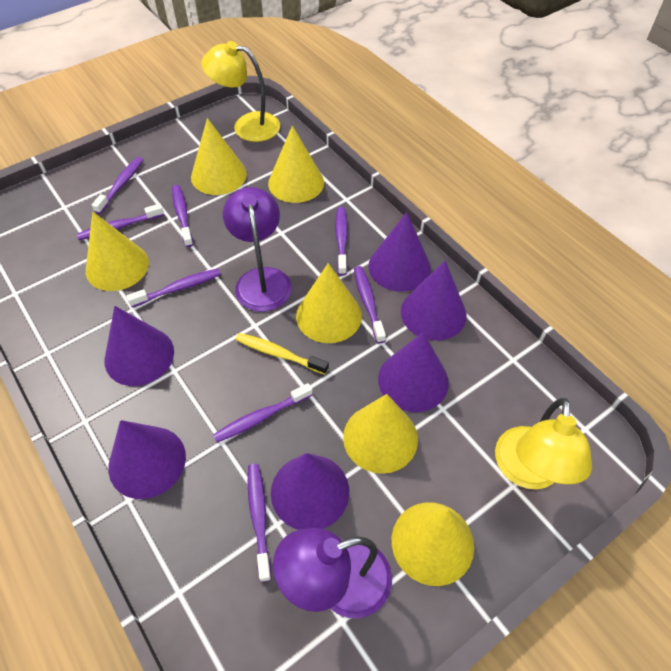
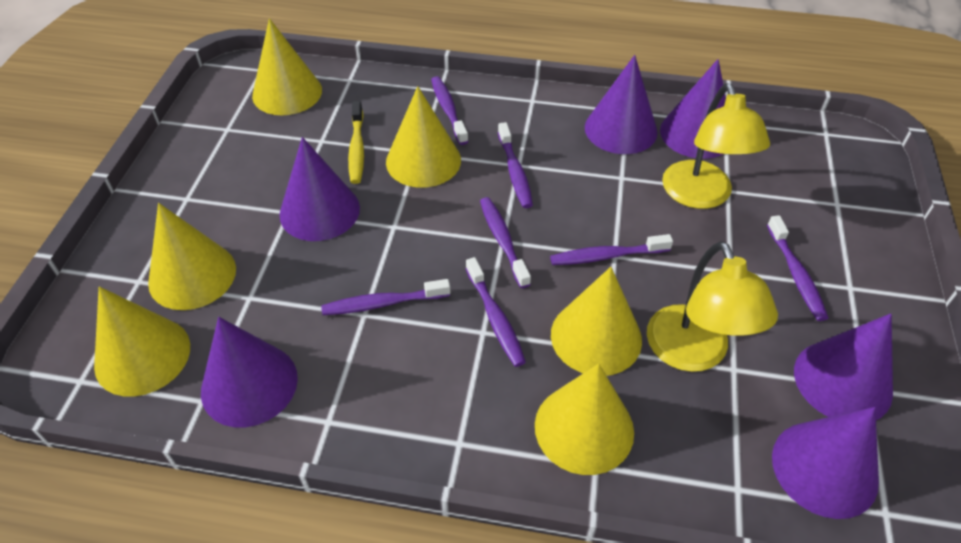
purple lamp: 2 -> 0
purple toothbrush: 8 -> 7

